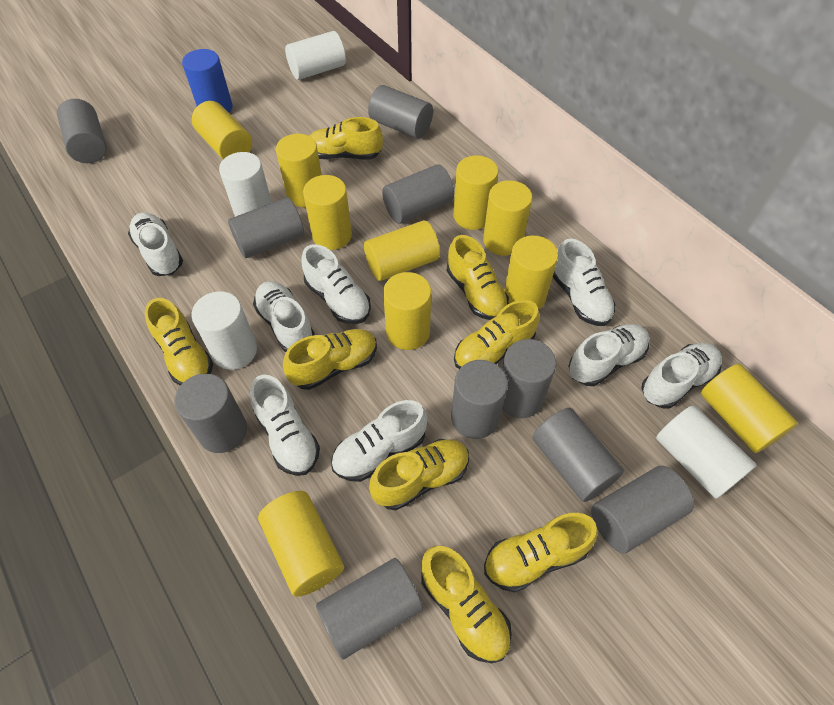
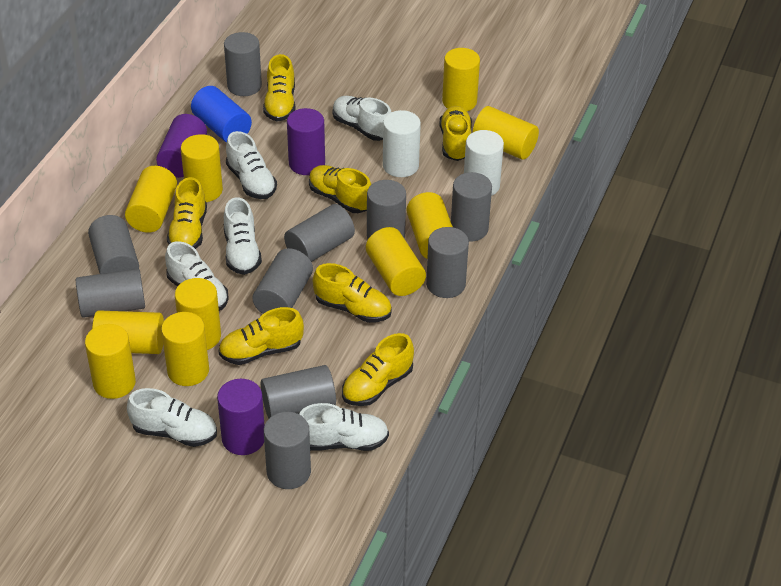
purple cylinder: 0 -> 3
white cylinder: 4 -> 2
white shoe: 8 -> 6
yellow shoe: 8 -> 7

